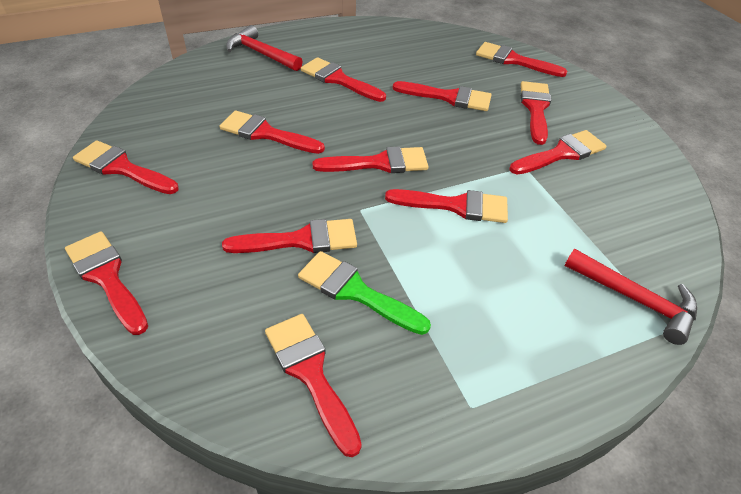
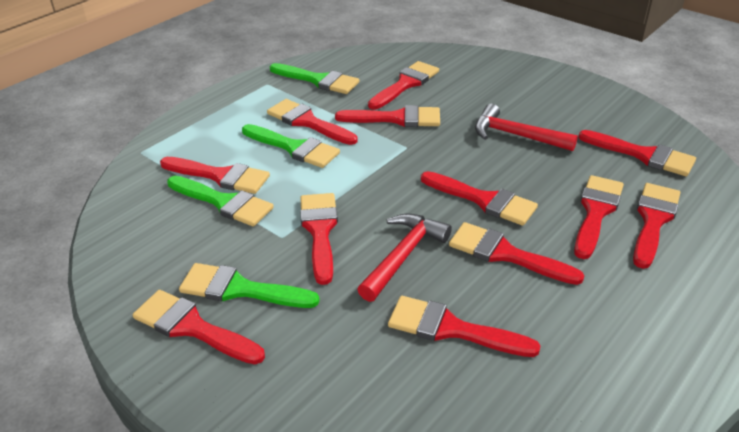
green brush: 1 -> 4

